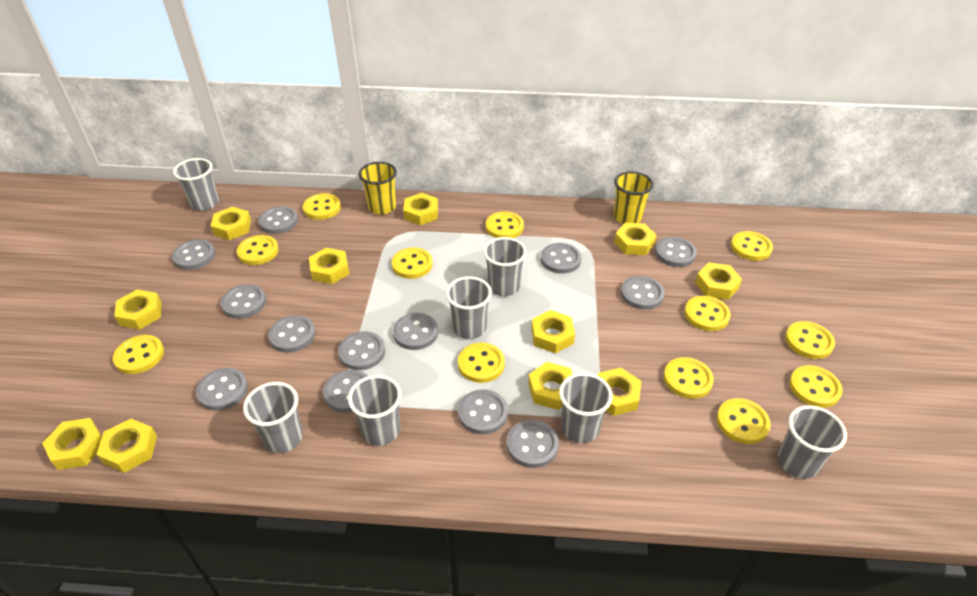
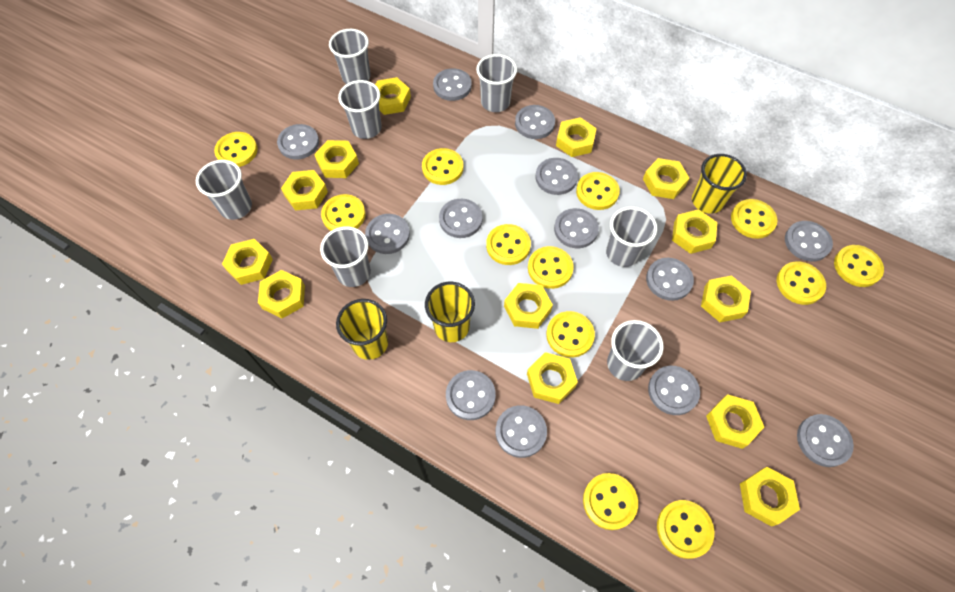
yellow cup: 2 -> 3
yellow nut: 11 -> 13

